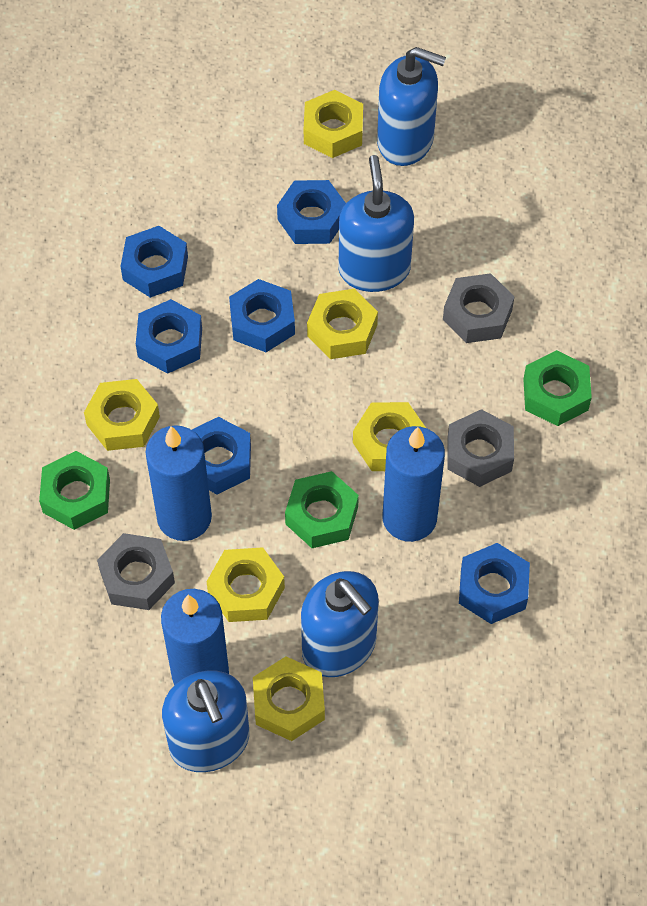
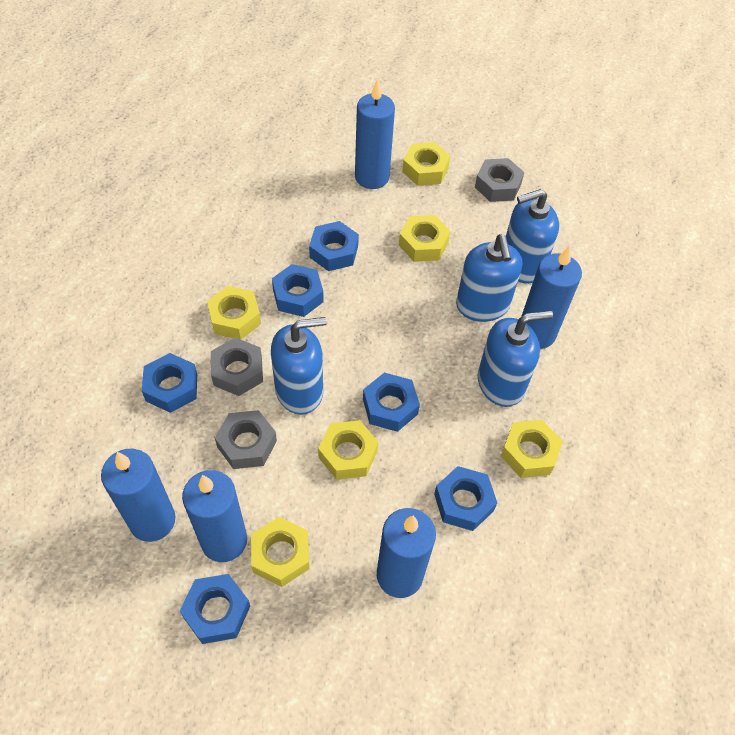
blue candle: 3 -> 5
green nut: 3 -> 0

